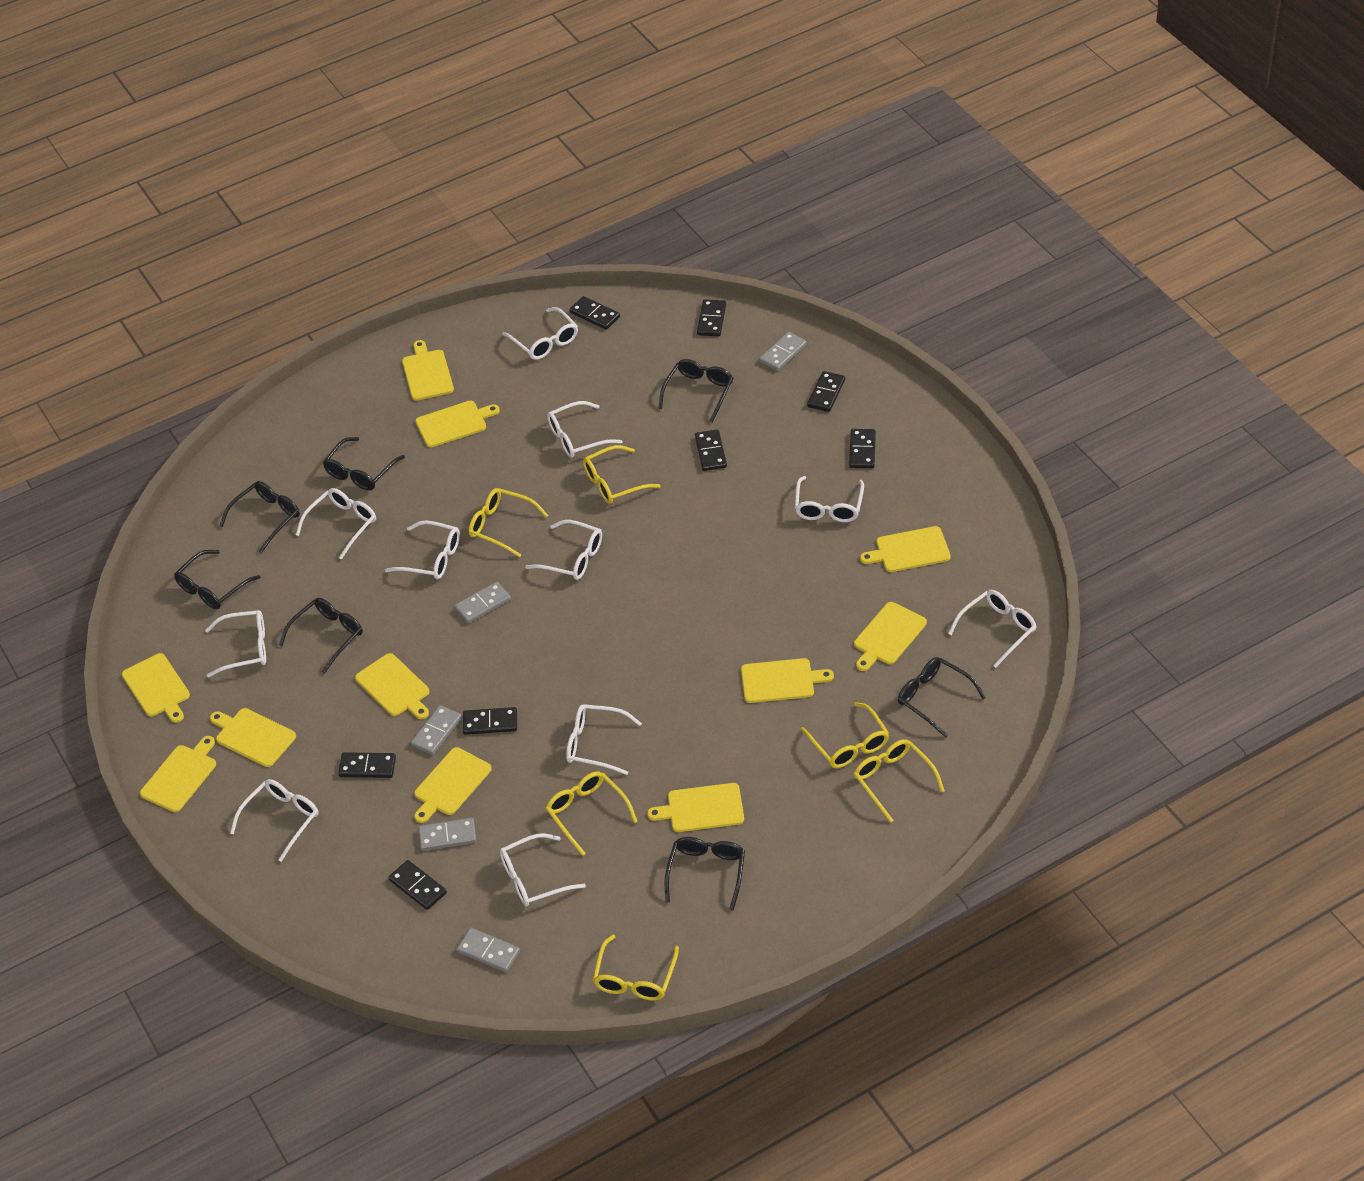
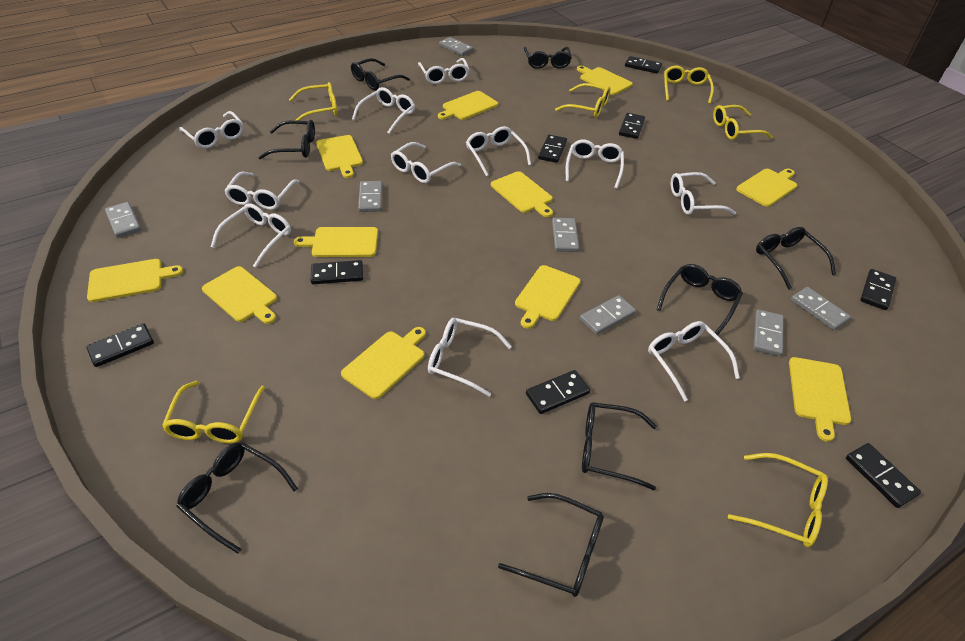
black glasses: 7 -> 8
grey domino: 5 -> 7

